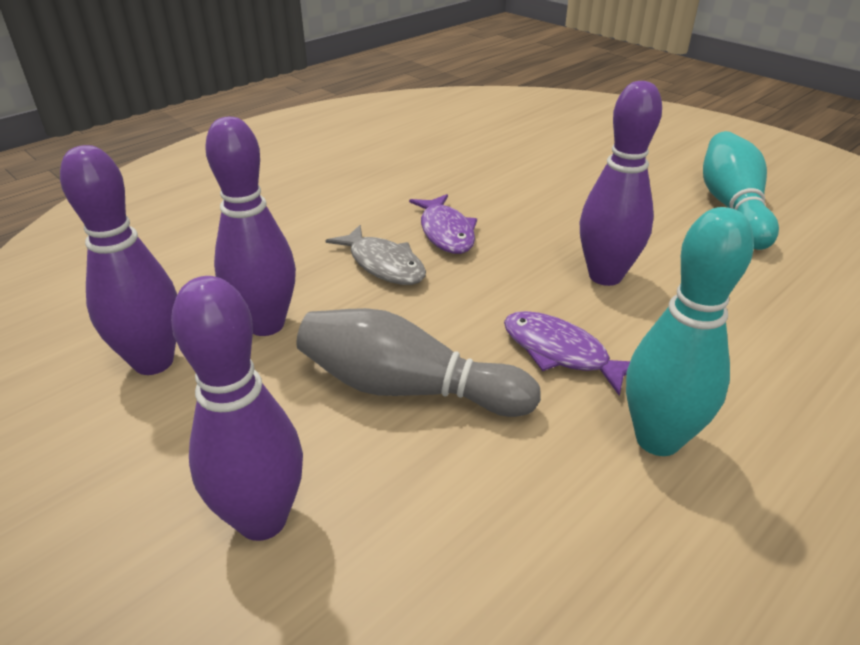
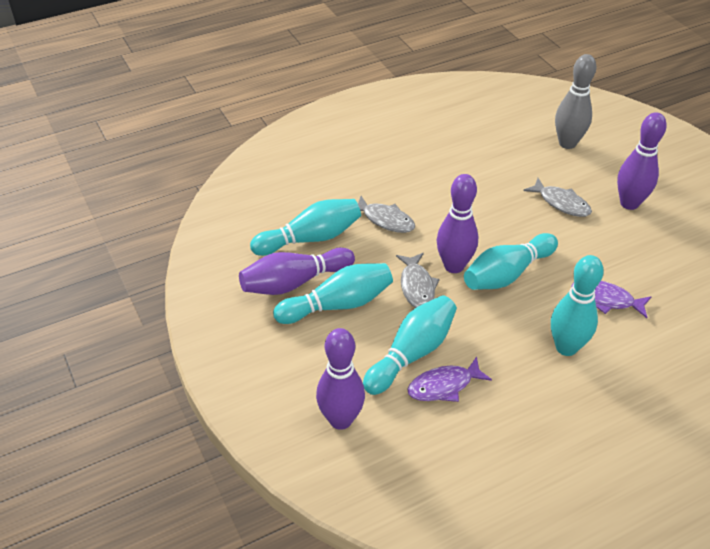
grey fish: 1 -> 3
turquoise bowling pin: 2 -> 5

